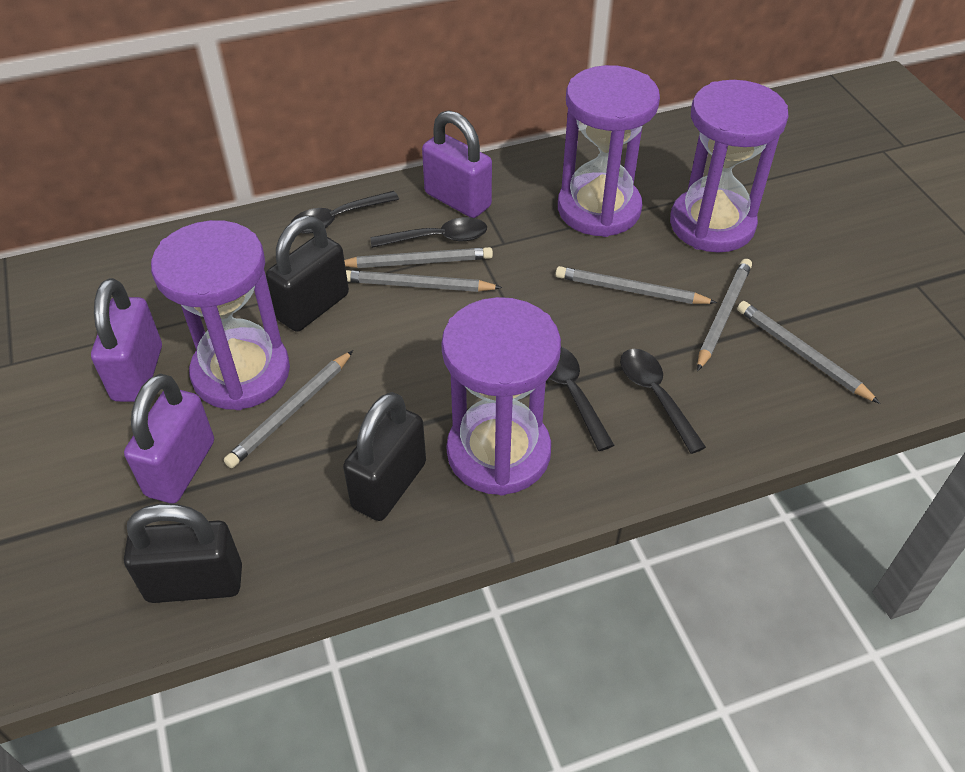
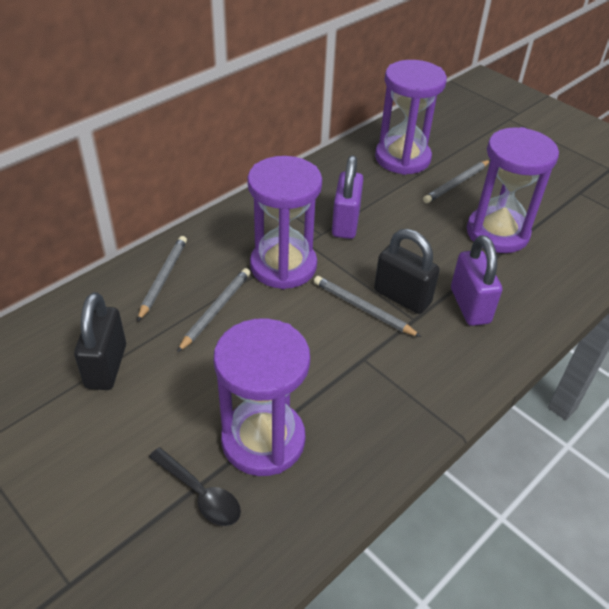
black padlock: 3 -> 2
black spoon: 4 -> 1
grey pencil: 6 -> 4
purple padlock: 3 -> 2

